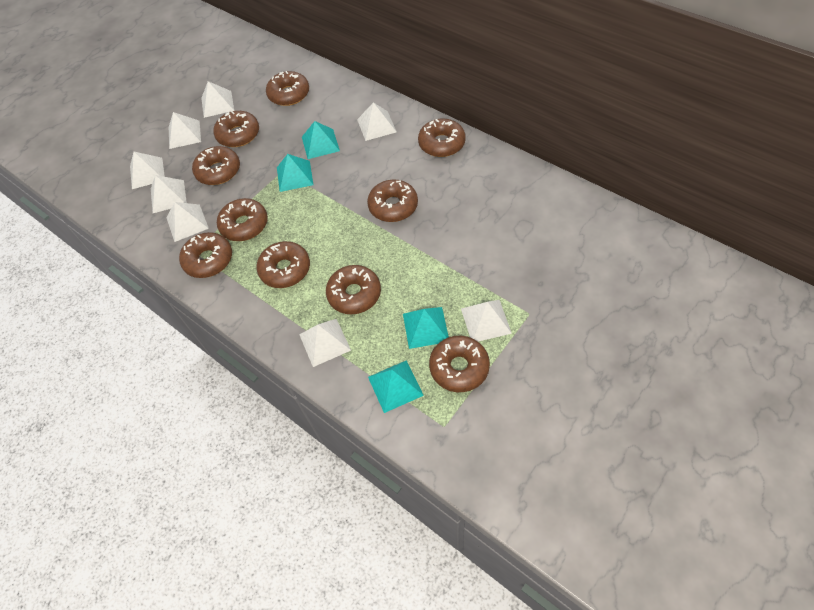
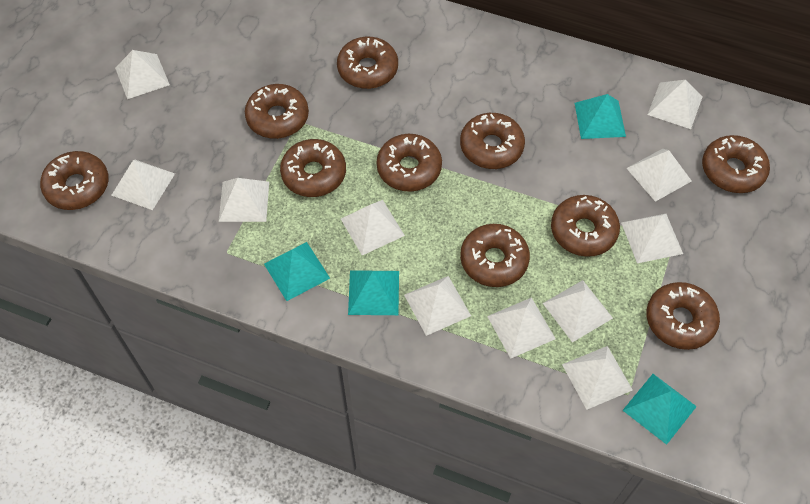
white pyramid: 8 -> 11

